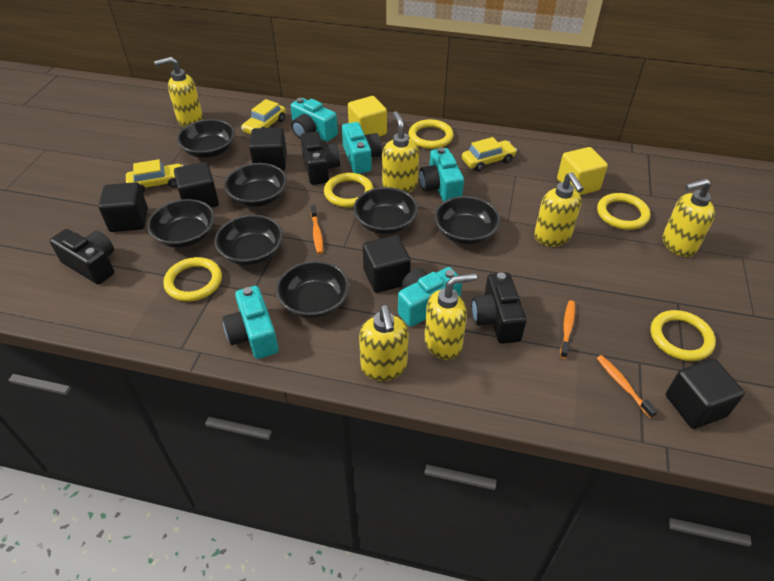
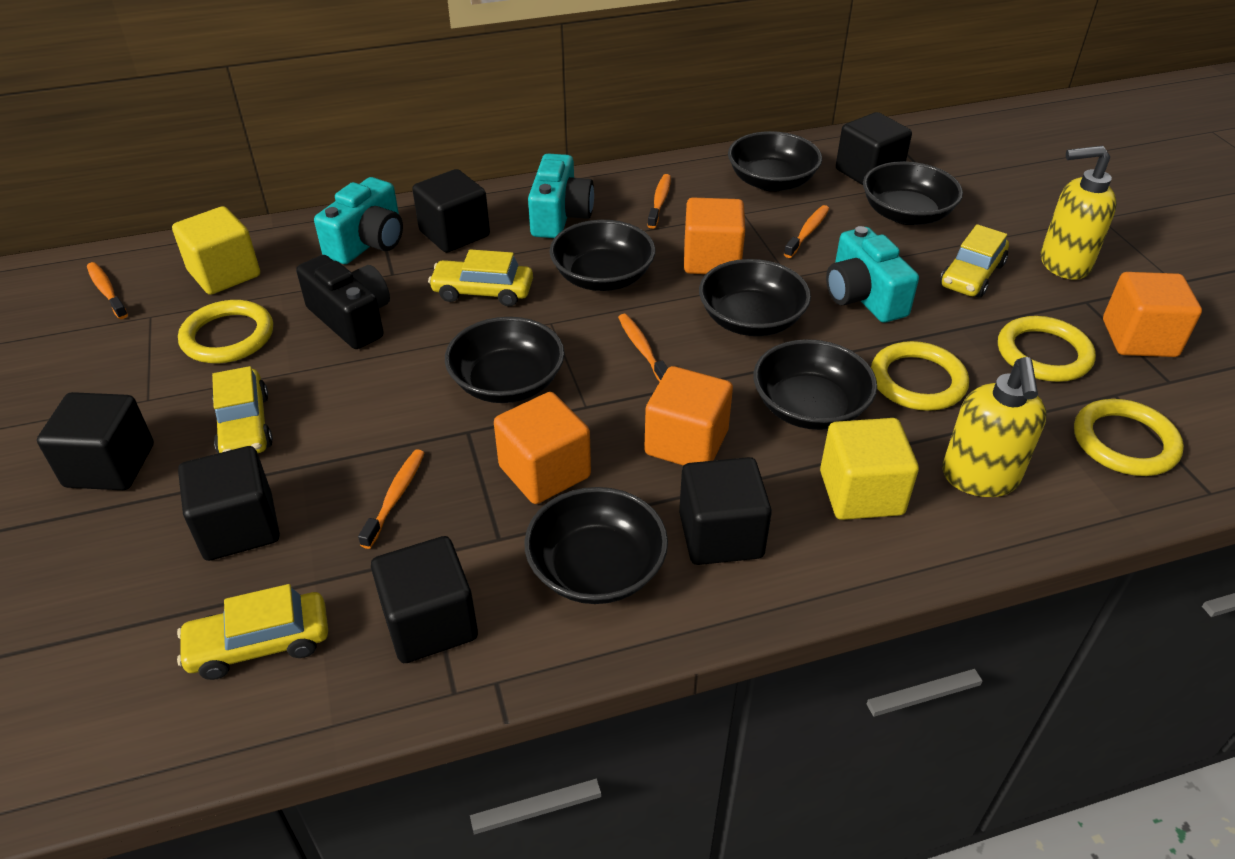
black camera: 3 -> 1
black cube: 5 -> 6
orange cube: 0 -> 4
orange toothbrush: 3 -> 5
turquoise camera: 5 -> 3
yellow car: 3 -> 4
yellow ring: 5 -> 4
yellow soap dispenser: 6 -> 2

